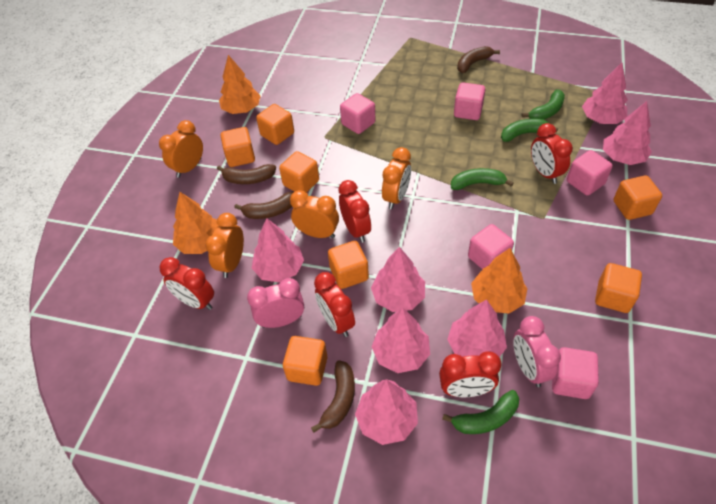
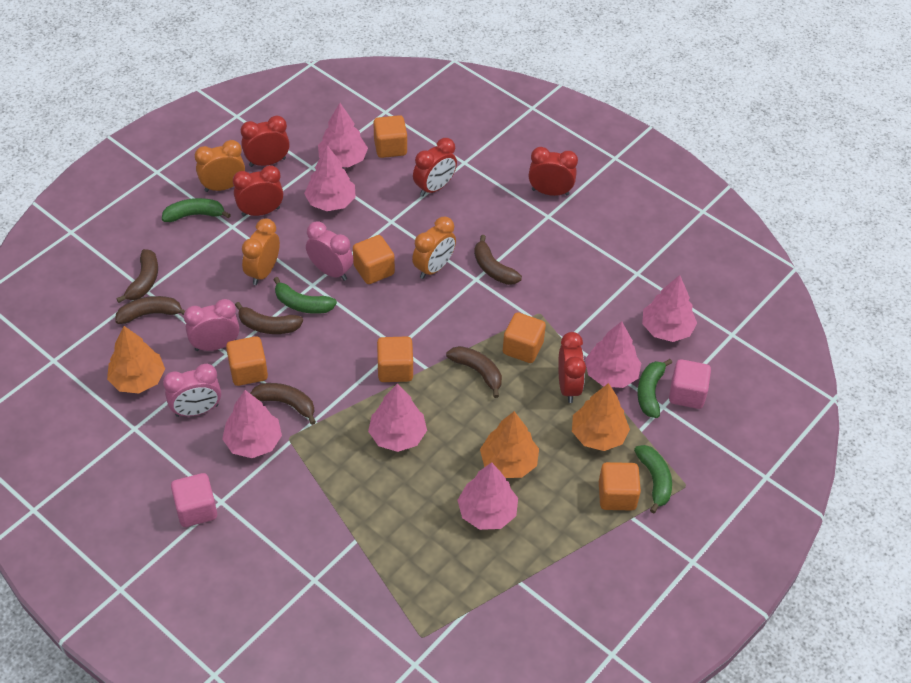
brown banana: 4 -> 6
orange clock: 4 -> 3
orange cube: 7 -> 6
pink clock: 2 -> 3
pink cube: 5 -> 2

